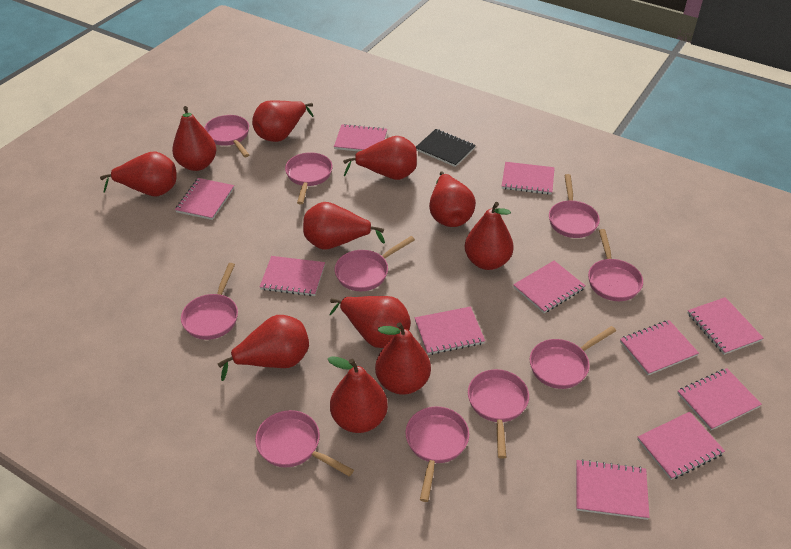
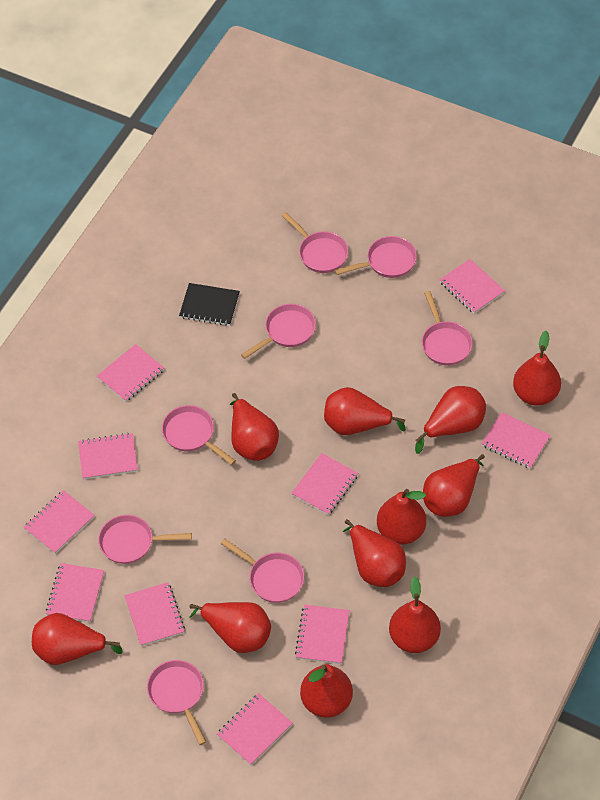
pink notebook: 11 -> 10
pink pan: 10 -> 8

